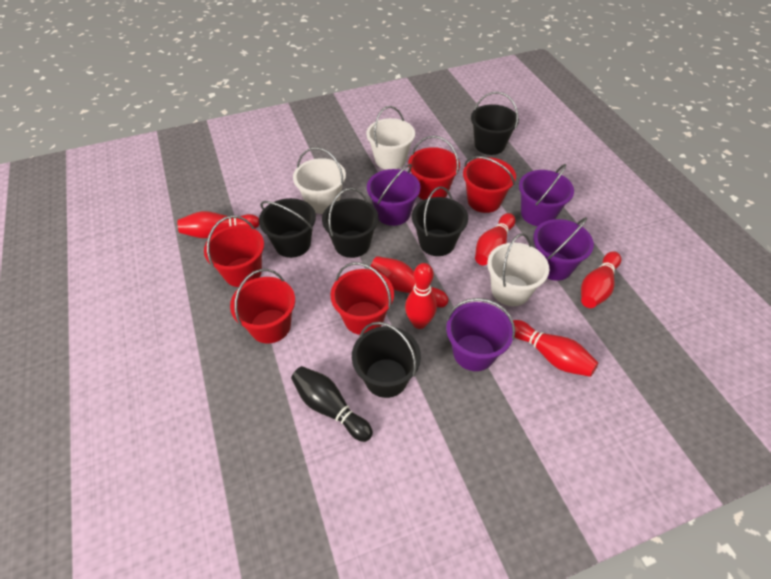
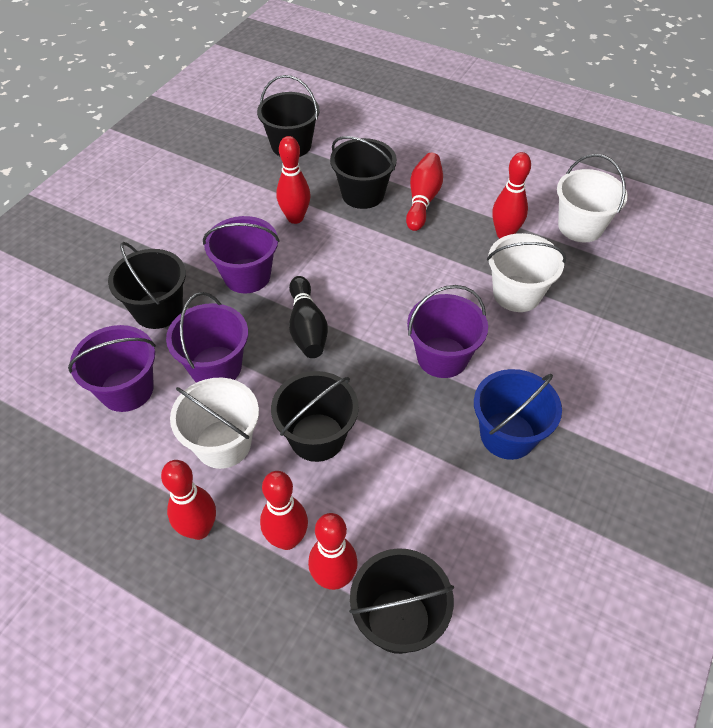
blue bucket: 0 -> 1
red bucket: 5 -> 0

